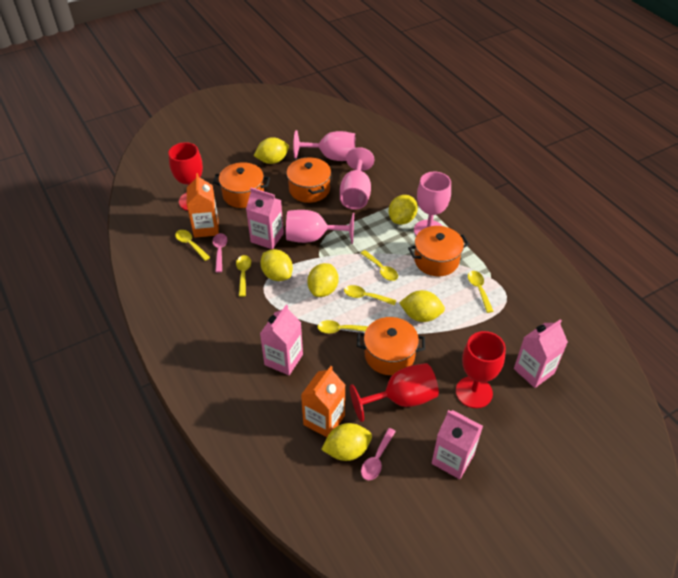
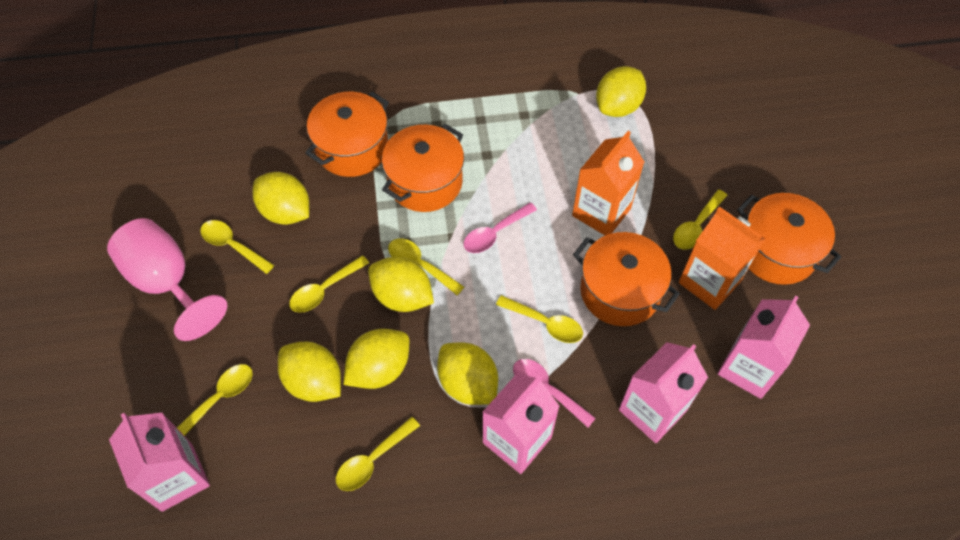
pink goblet: 4 -> 1
red goblet: 3 -> 0
yellow spoon: 6 -> 7

